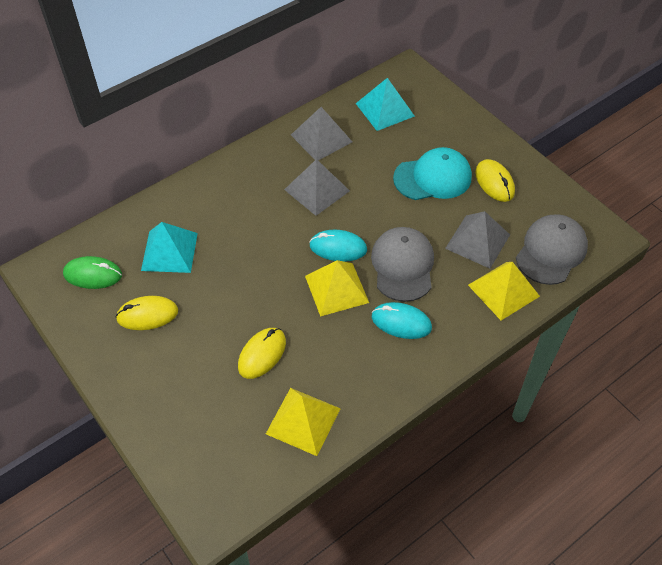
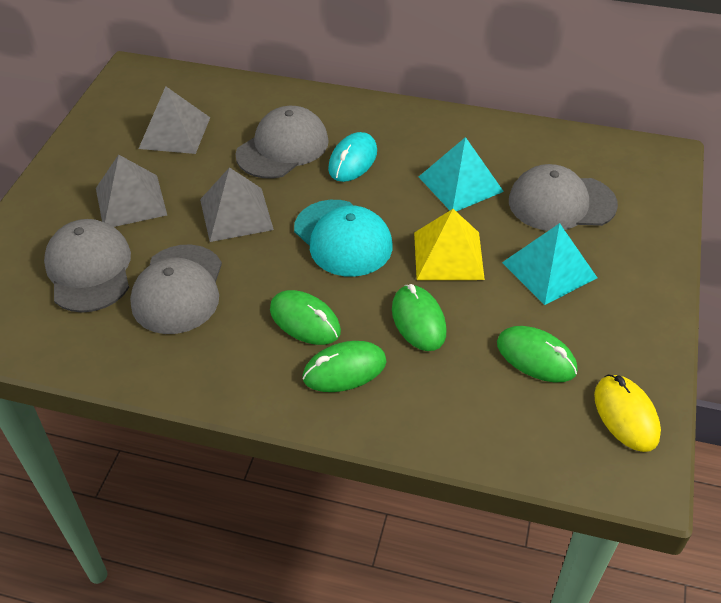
green mouse: 1 -> 4
grey cap: 2 -> 4
turquoise mouse: 2 -> 1
yellow mouse: 3 -> 1
yellow pyramid: 3 -> 1

